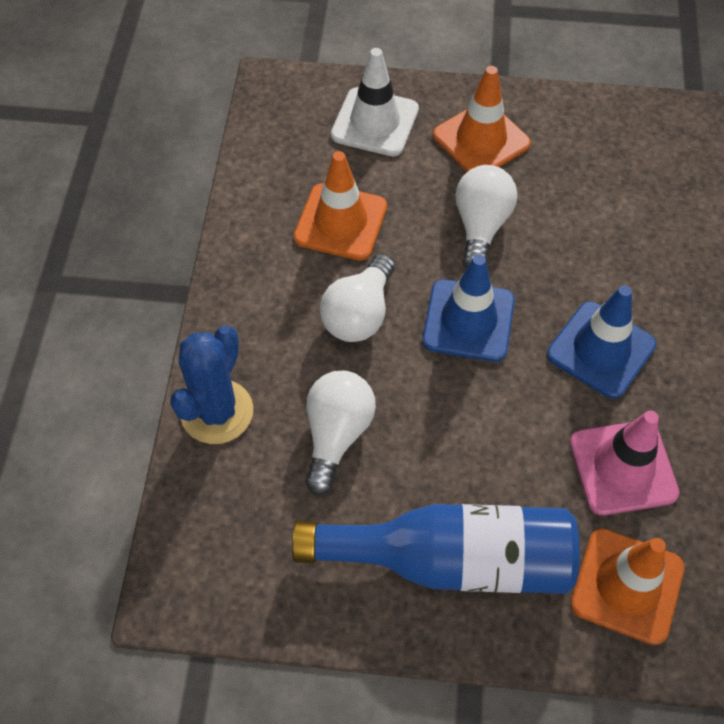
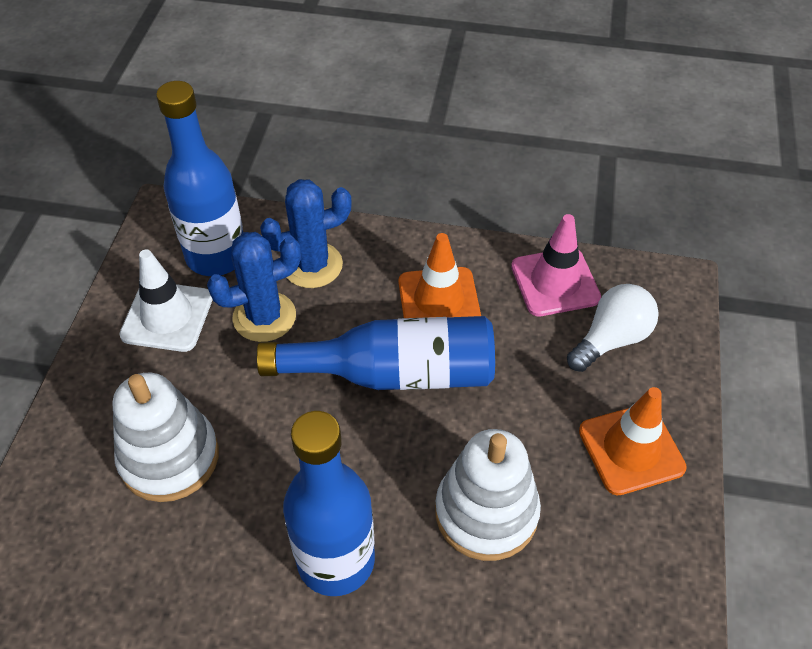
blue bottle: 1 -> 3
blue cactus: 1 -> 2
blue traffic cone: 2 -> 0
orange traffic cone: 3 -> 2
white light bulb: 3 -> 1
white stacking toy: 0 -> 2

